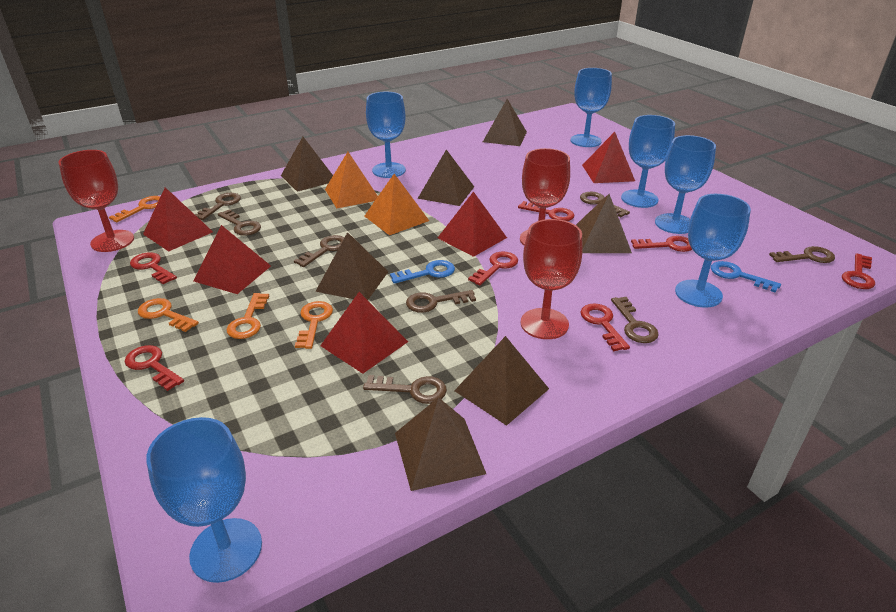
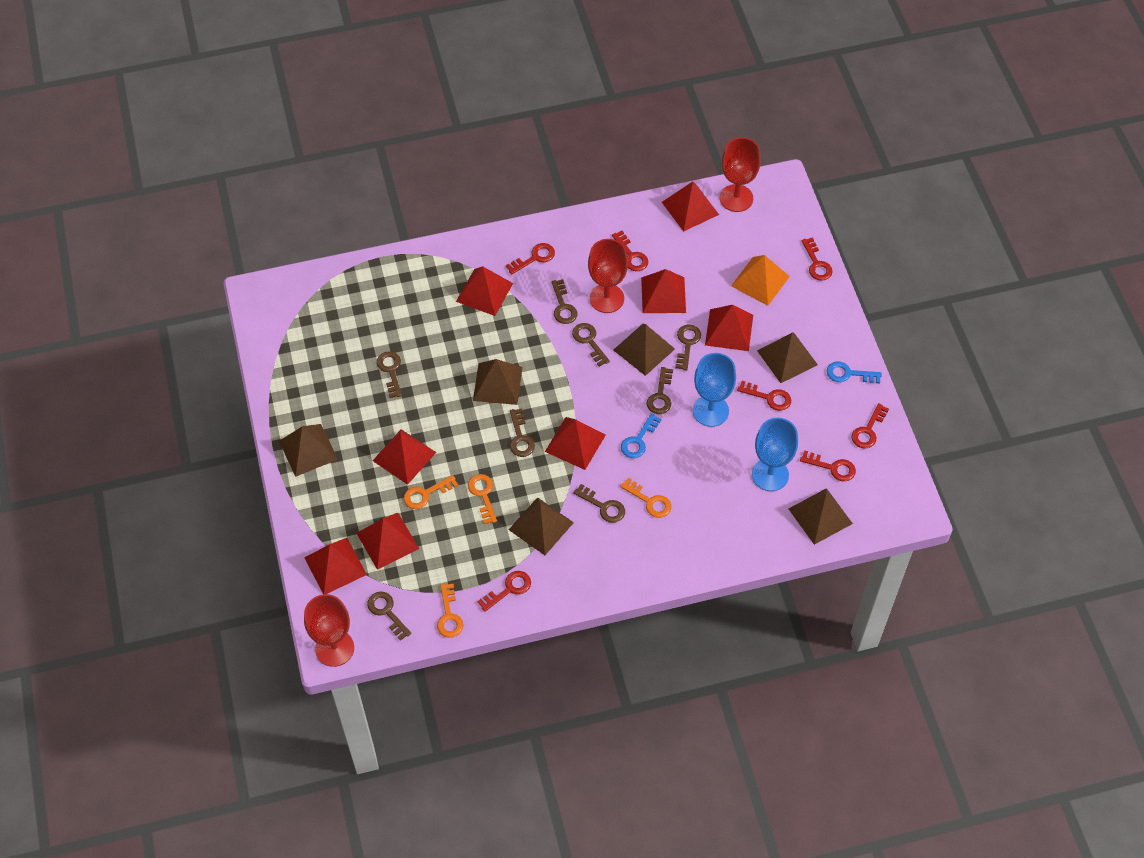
blue goblet: 6 -> 2
brown pyramid: 7 -> 6
orange pyramid: 2 -> 1
red pyramid: 5 -> 8

